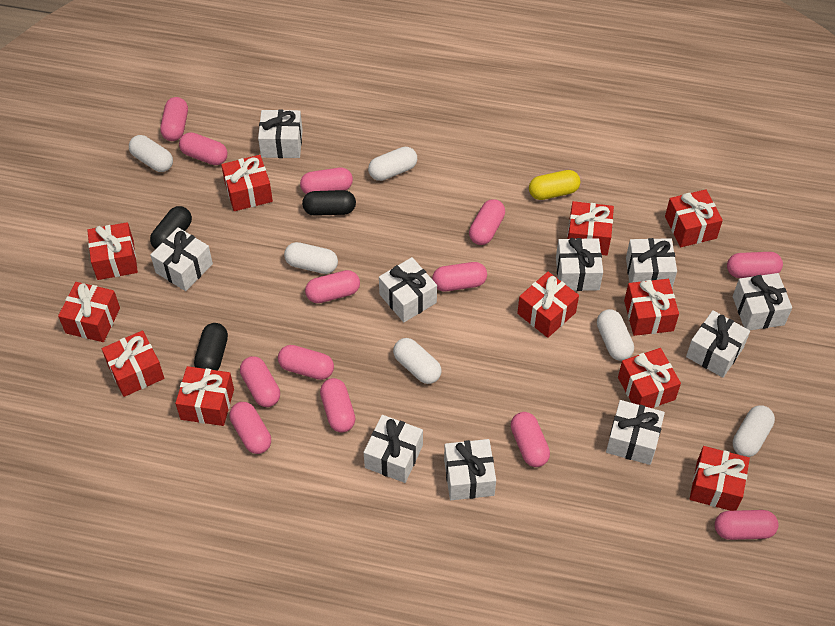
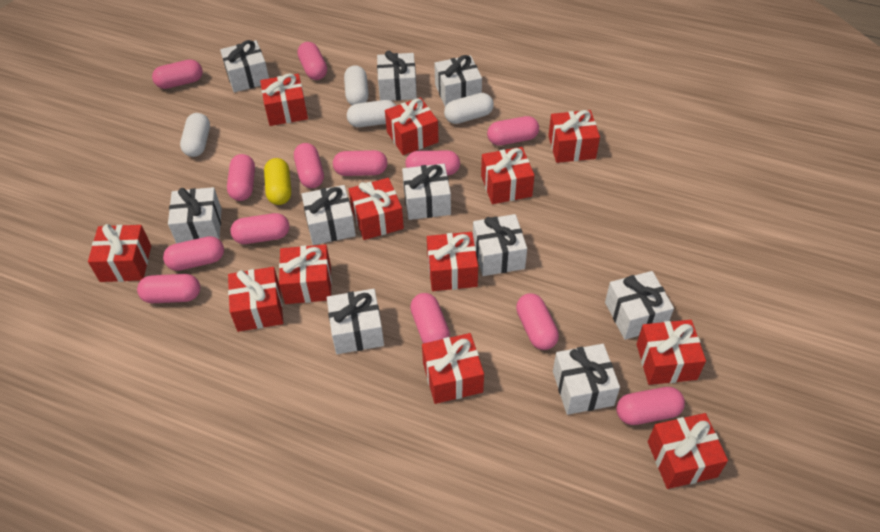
black capsule: 3 -> 0
red gift: 11 -> 12
white capsule: 6 -> 4

